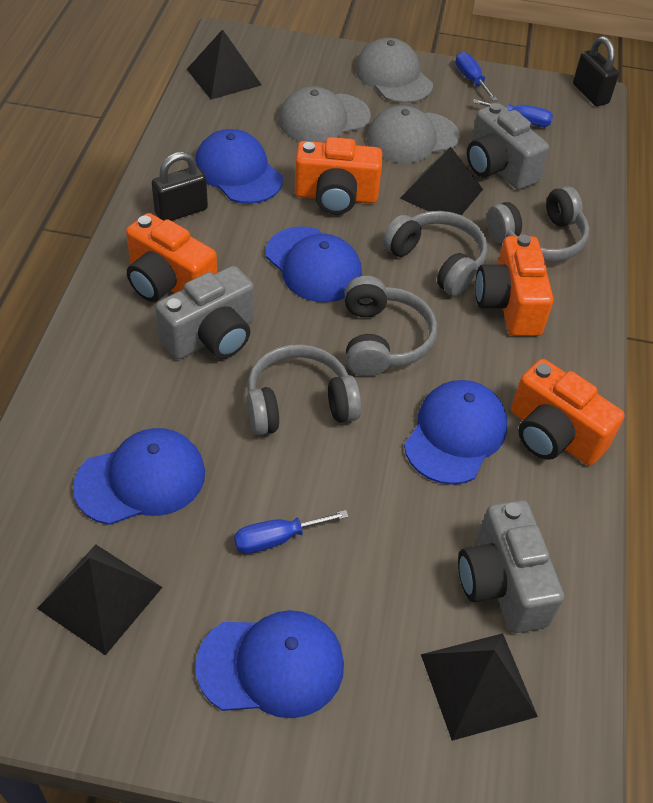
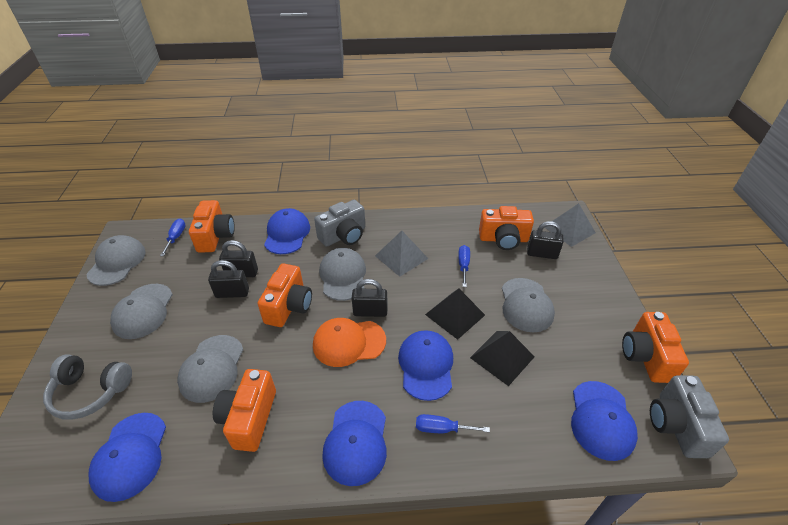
black padlock: 2 -> 4
black pyramid: 4 -> 2
grey camera: 3 -> 2
grey cap: 3 -> 5
grey headphones: 4 -> 1
grey pyramid: 0 -> 2
orange camera: 4 -> 5
orange cap: 0 -> 1

